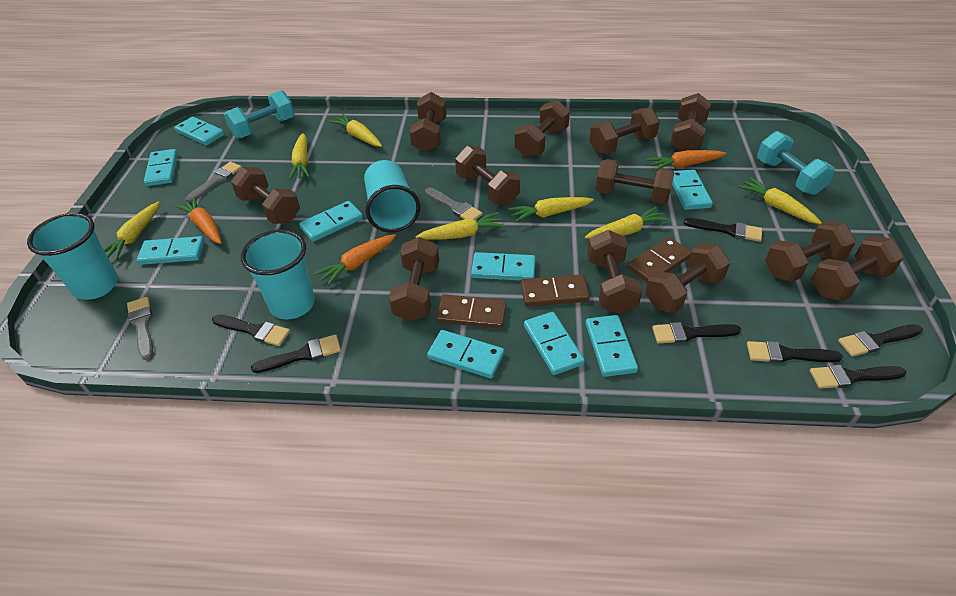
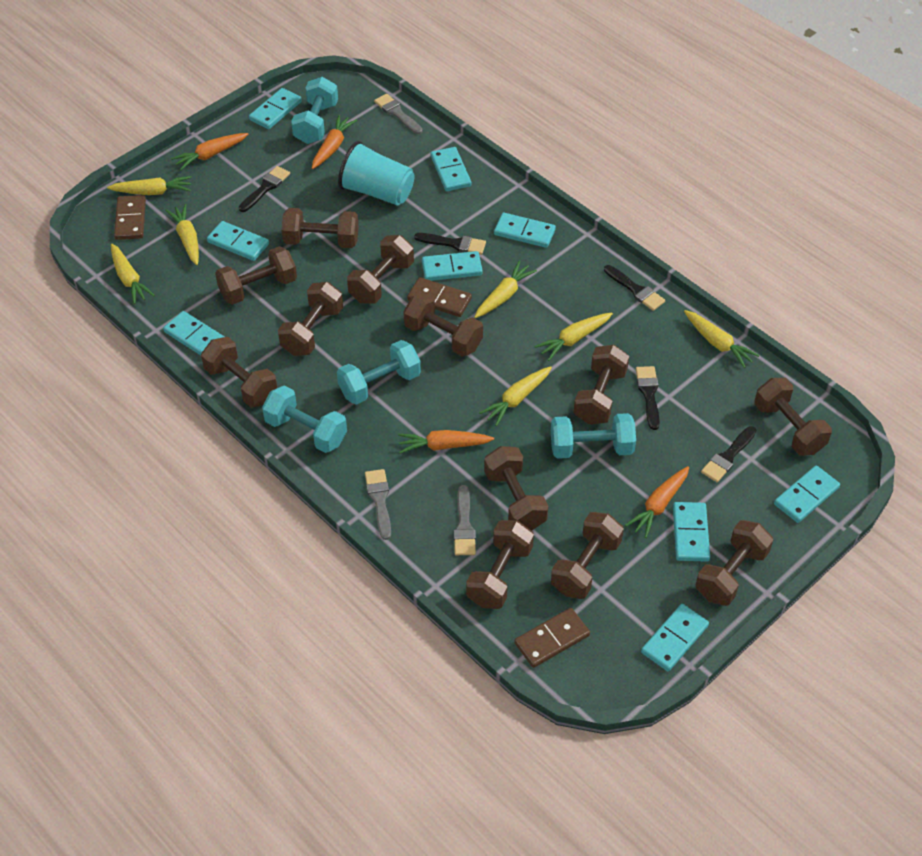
black brush: 7 -> 5
orange carrot: 3 -> 4
turquoise cup: 3 -> 1
turquoise dumbbell: 2 -> 4

